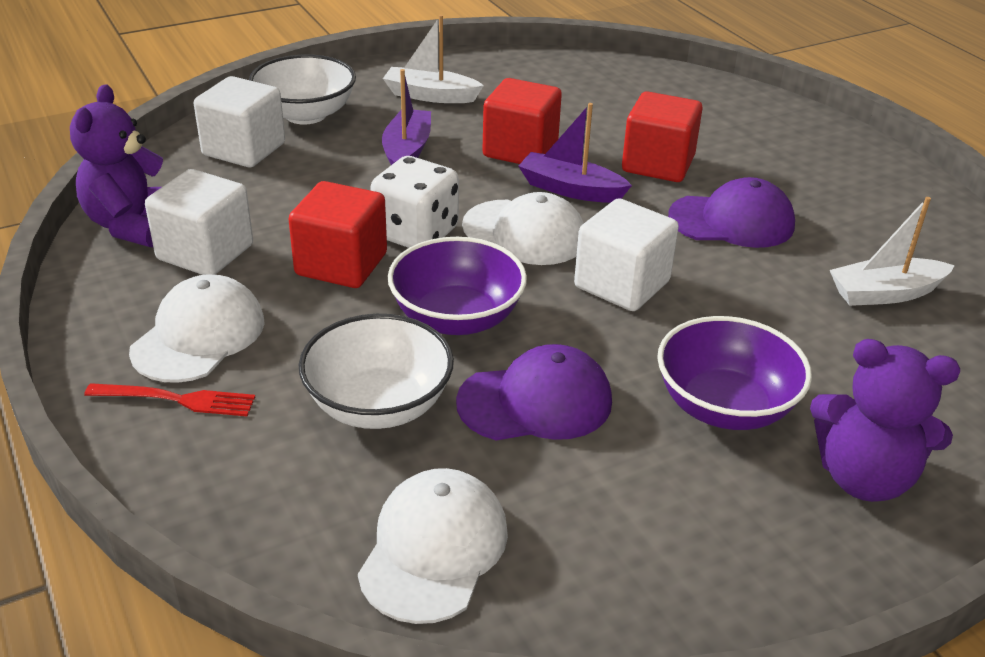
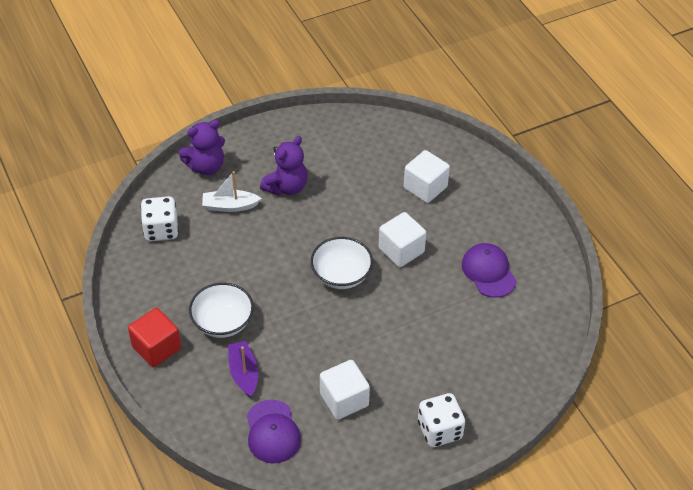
purple boat: 2 -> 1
purple bowl: 2 -> 0
red cube: 3 -> 1
red fork: 1 -> 0
white boat: 2 -> 1
white cap: 3 -> 0
white dice: 1 -> 2

